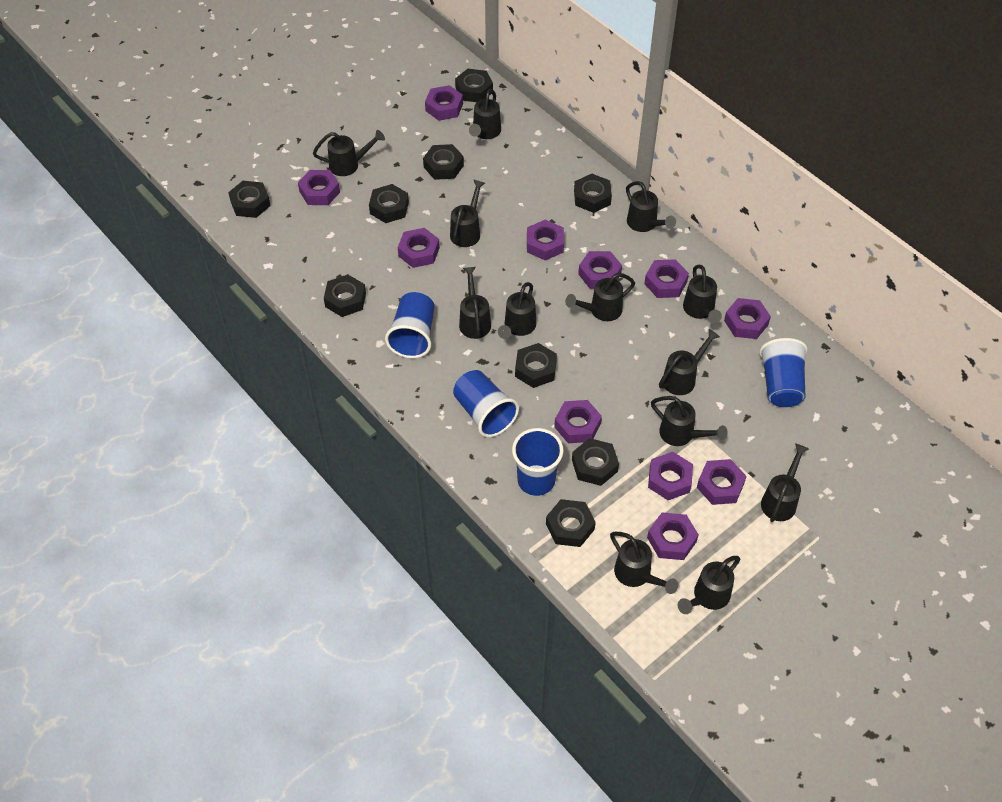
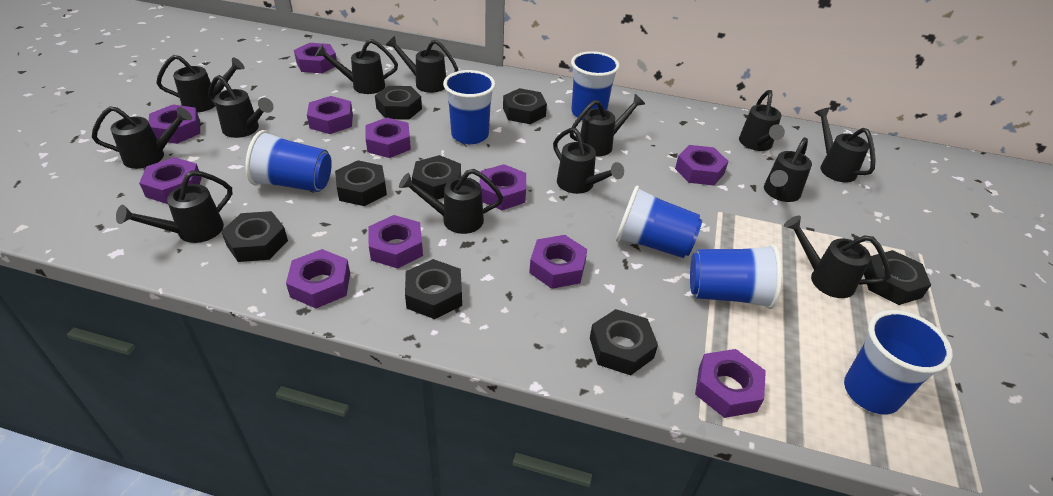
black nut: 9 -> 8
blue cup: 4 -> 6

